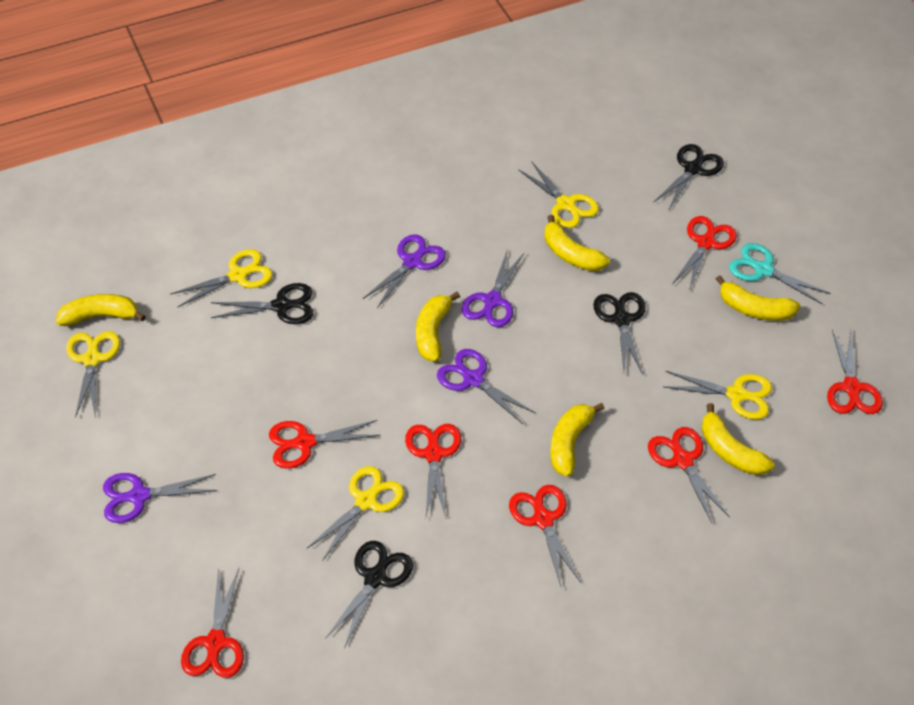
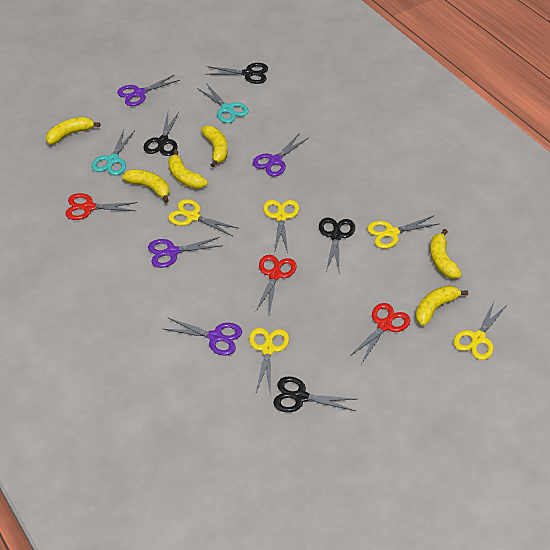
red scissors: 7 -> 3
turquoise scissors: 1 -> 2

